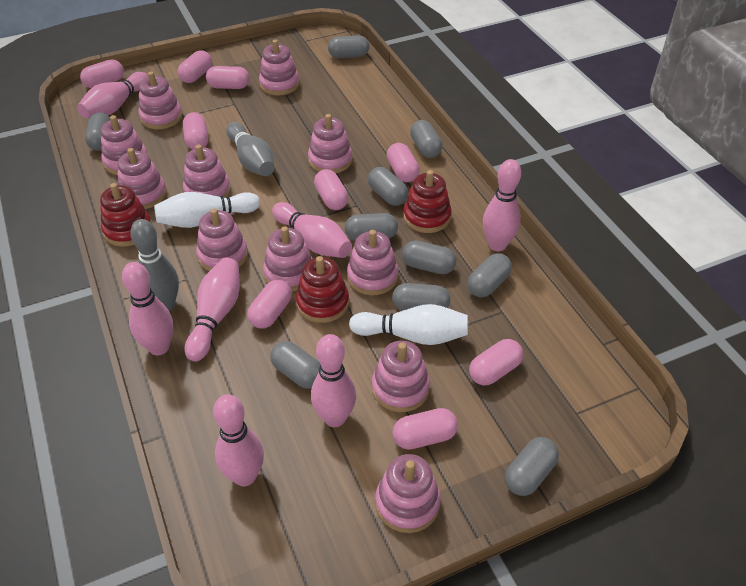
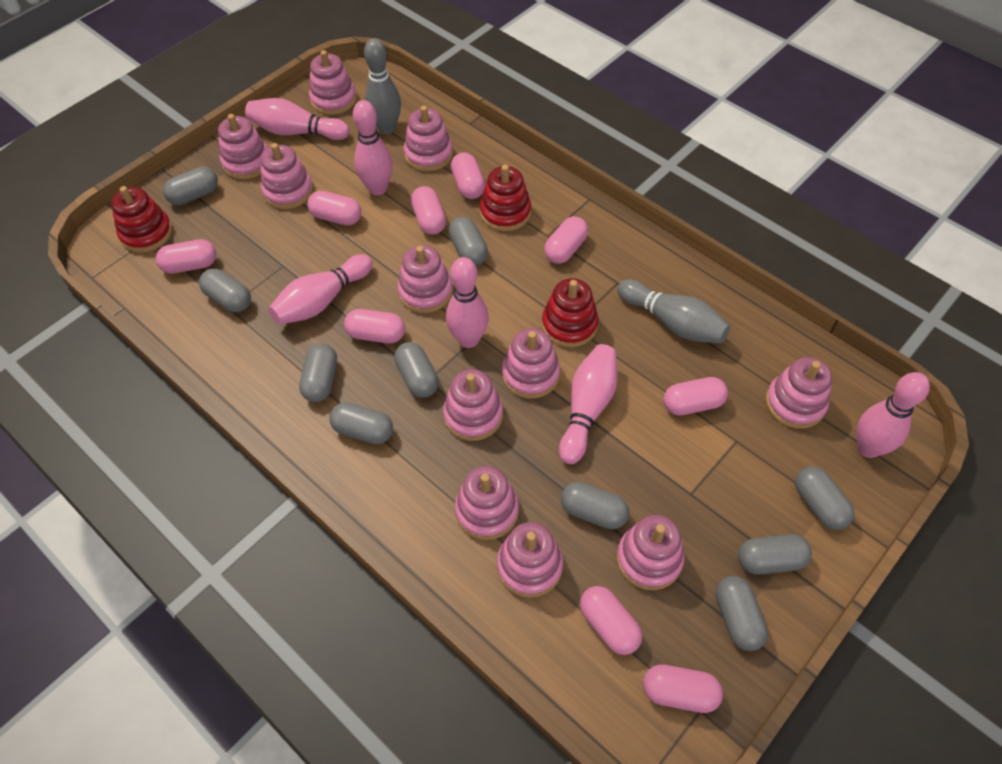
pink bowling pin: 7 -> 6
white bowling pin: 2 -> 0

